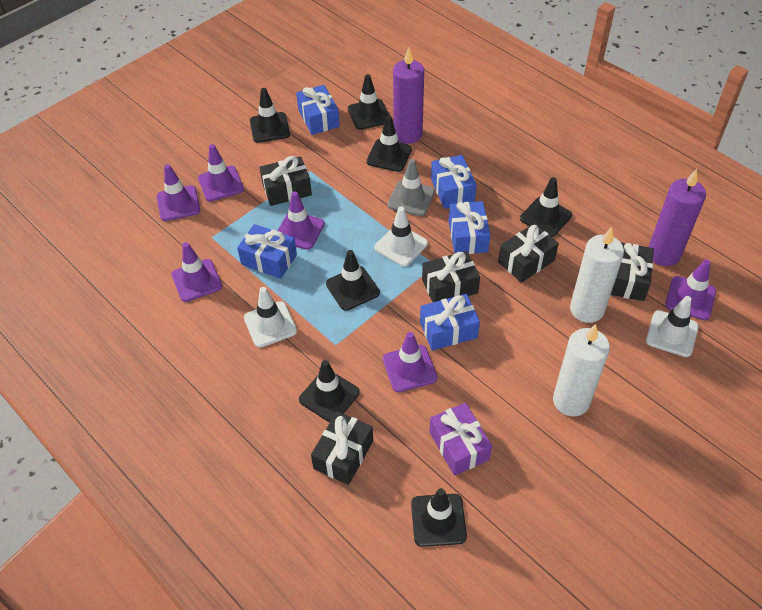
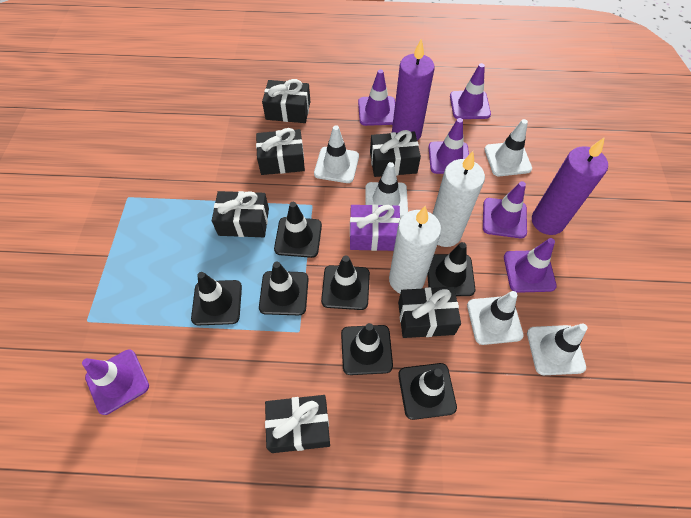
black gift: 5 -> 6
blue gift: 5 -> 0
grey traffic cone: 1 -> 0
white traffic cone: 3 -> 5

